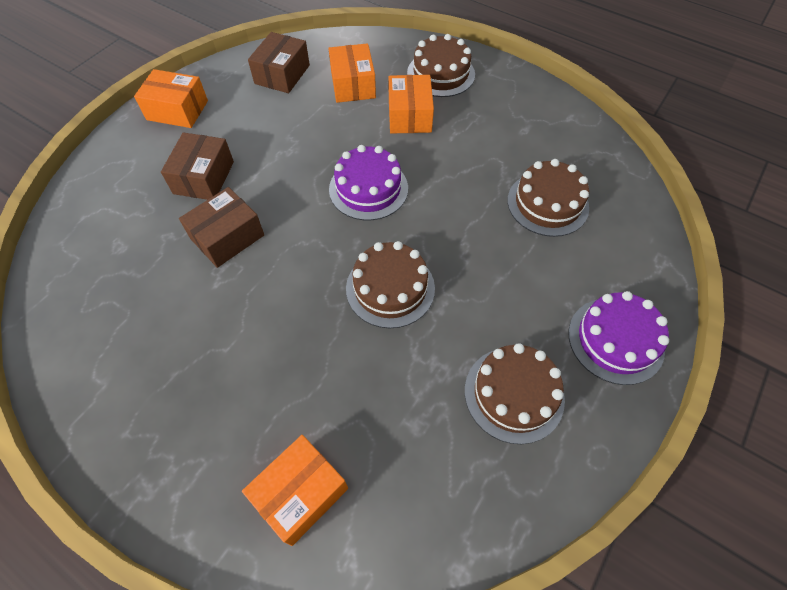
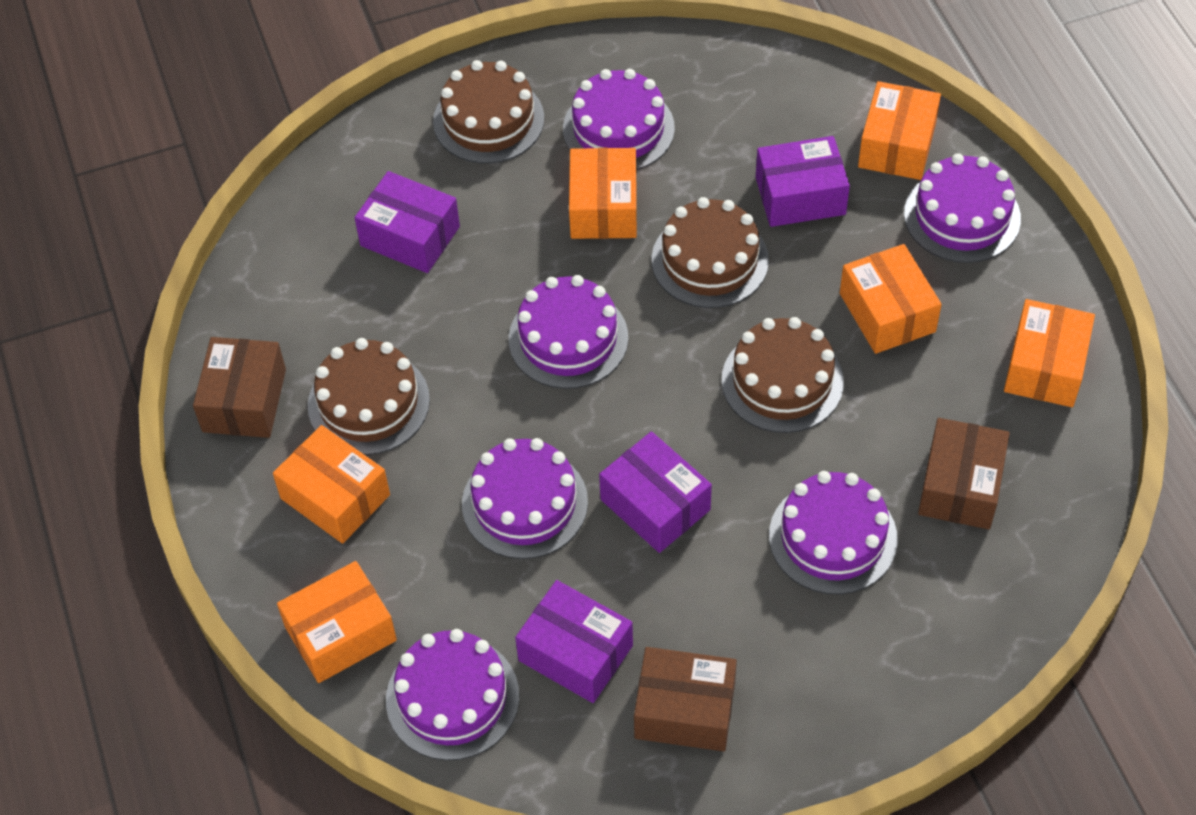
orange box: 4 -> 6
purple box: 0 -> 4
purple cake: 2 -> 6

